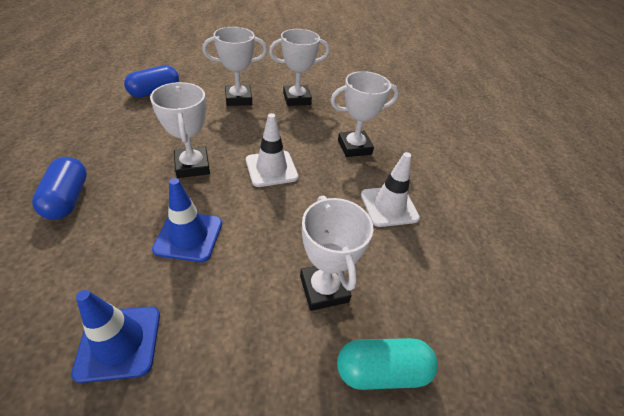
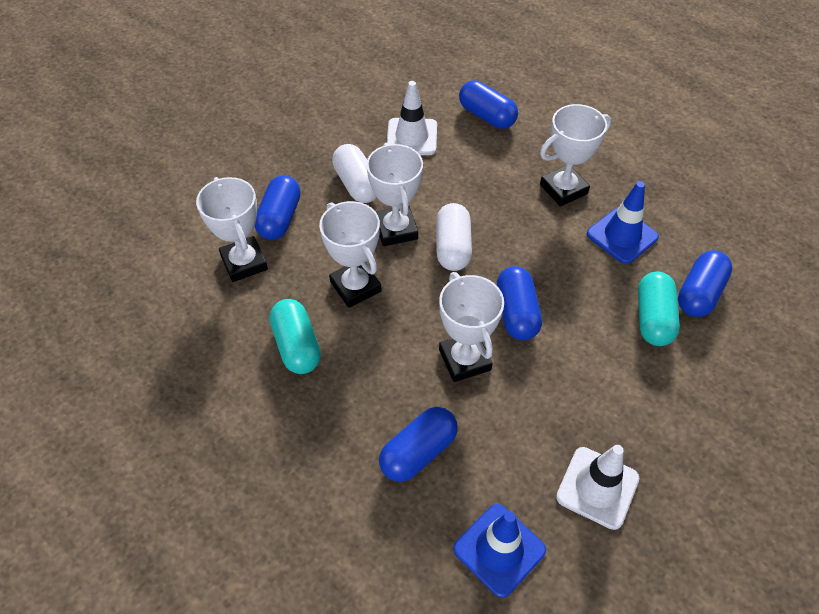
blue capsule: 2 -> 5
turquoise capsule: 1 -> 2
white capsule: 0 -> 2

